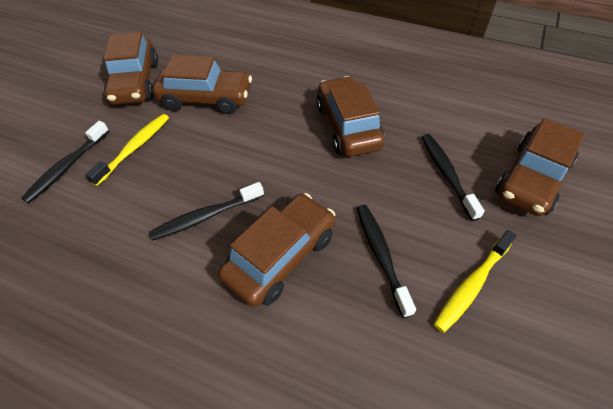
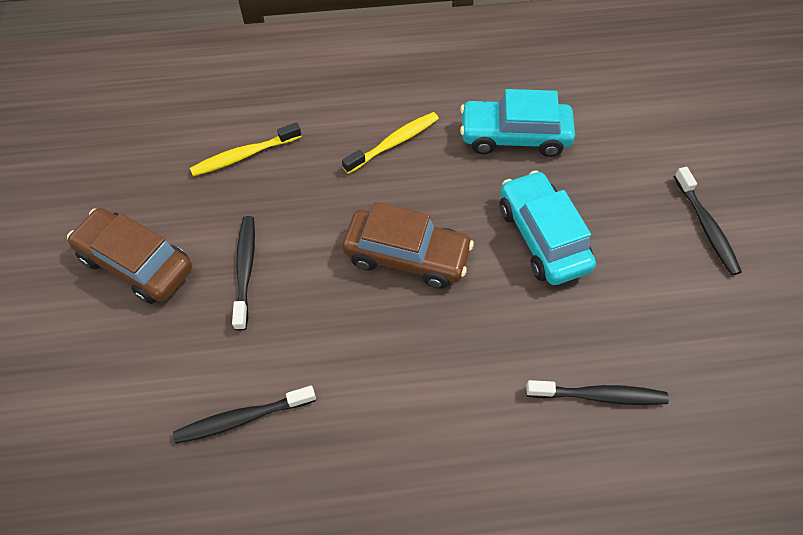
brown car: 5 -> 2
turquoise car: 0 -> 2

